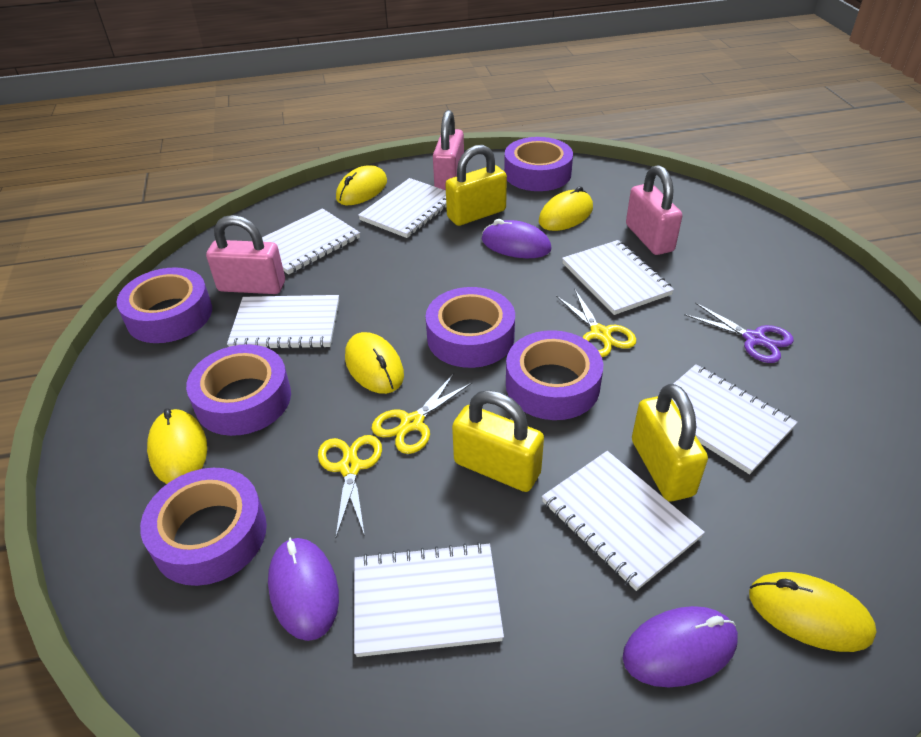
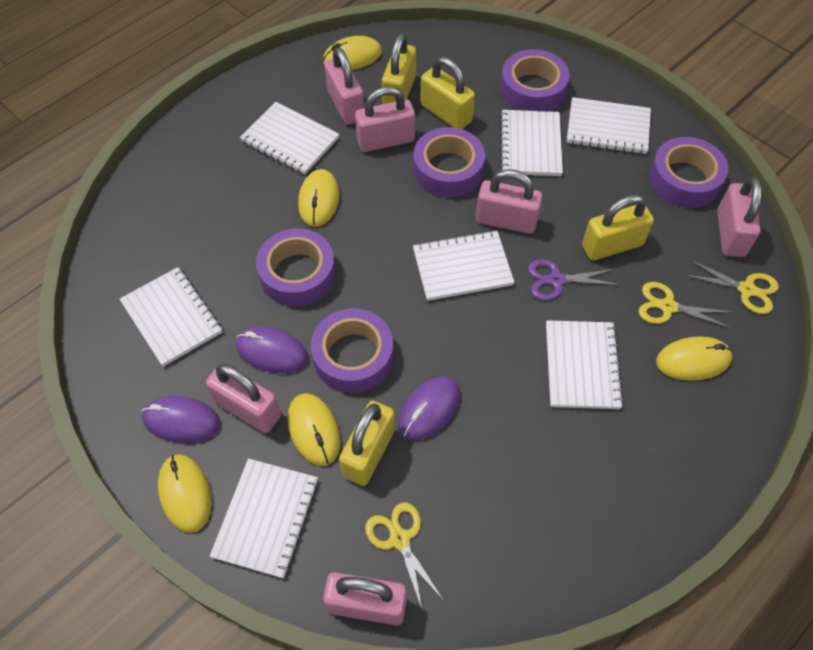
pink padlock: 3 -> 6
purple tape: 6 -> 5
yellow padlock: 3 -> 4

